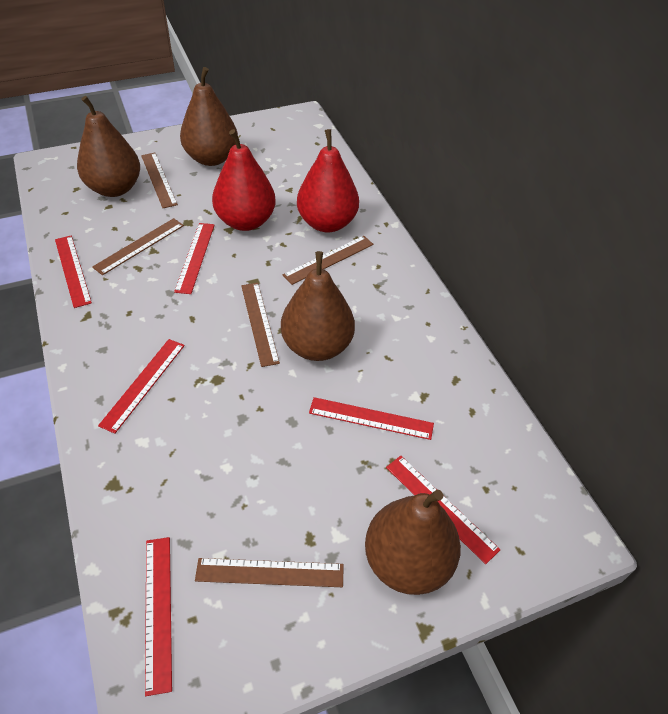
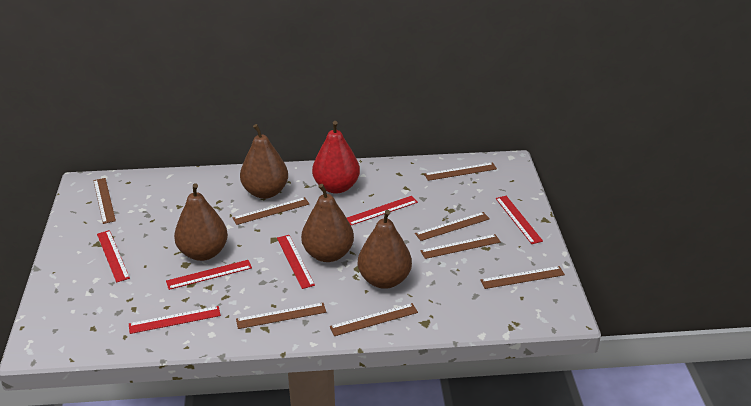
brown ruler: 5 -> 8
red pear: 2 -> 1

